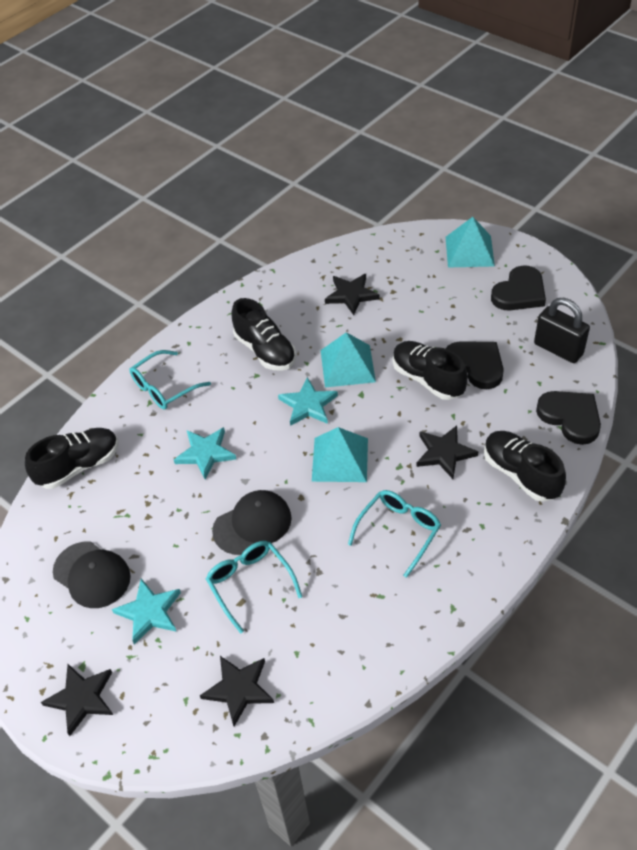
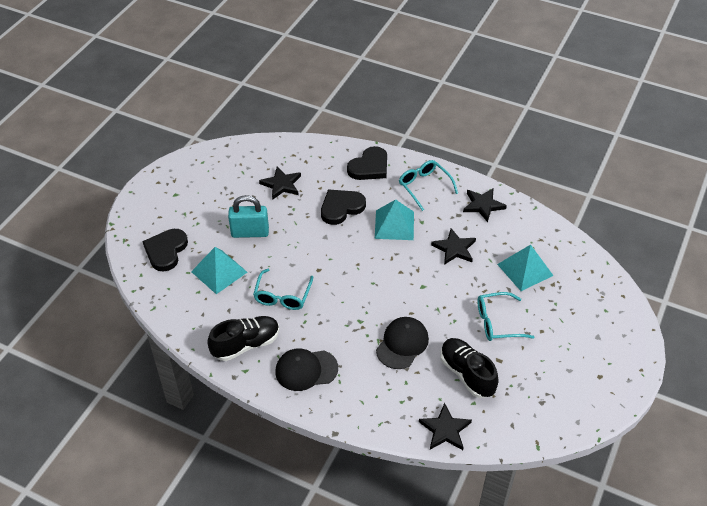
black padlock: 1 -> 0
black shoe: 4 -> 2
turquoise padlock: 0 -> 1
turquoise star: 3 -> 0

